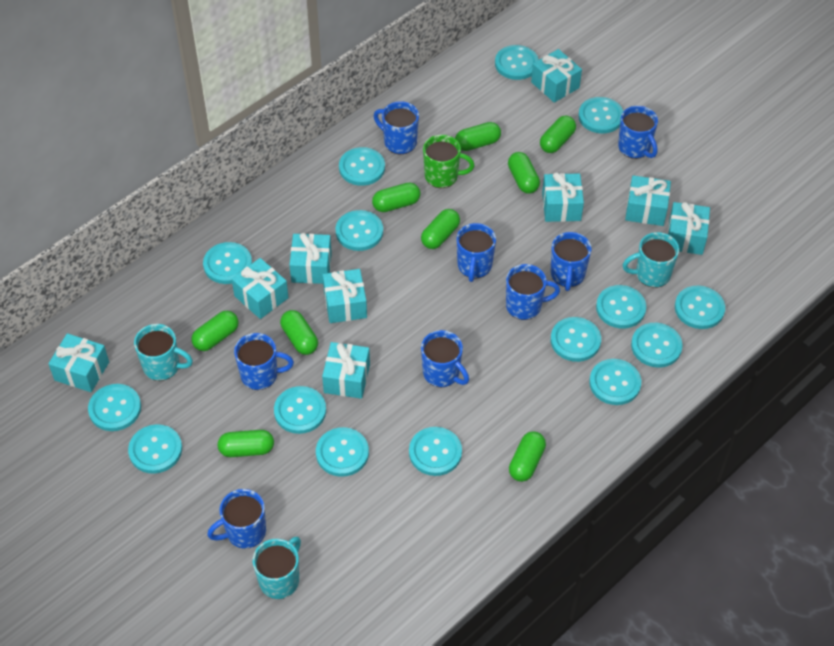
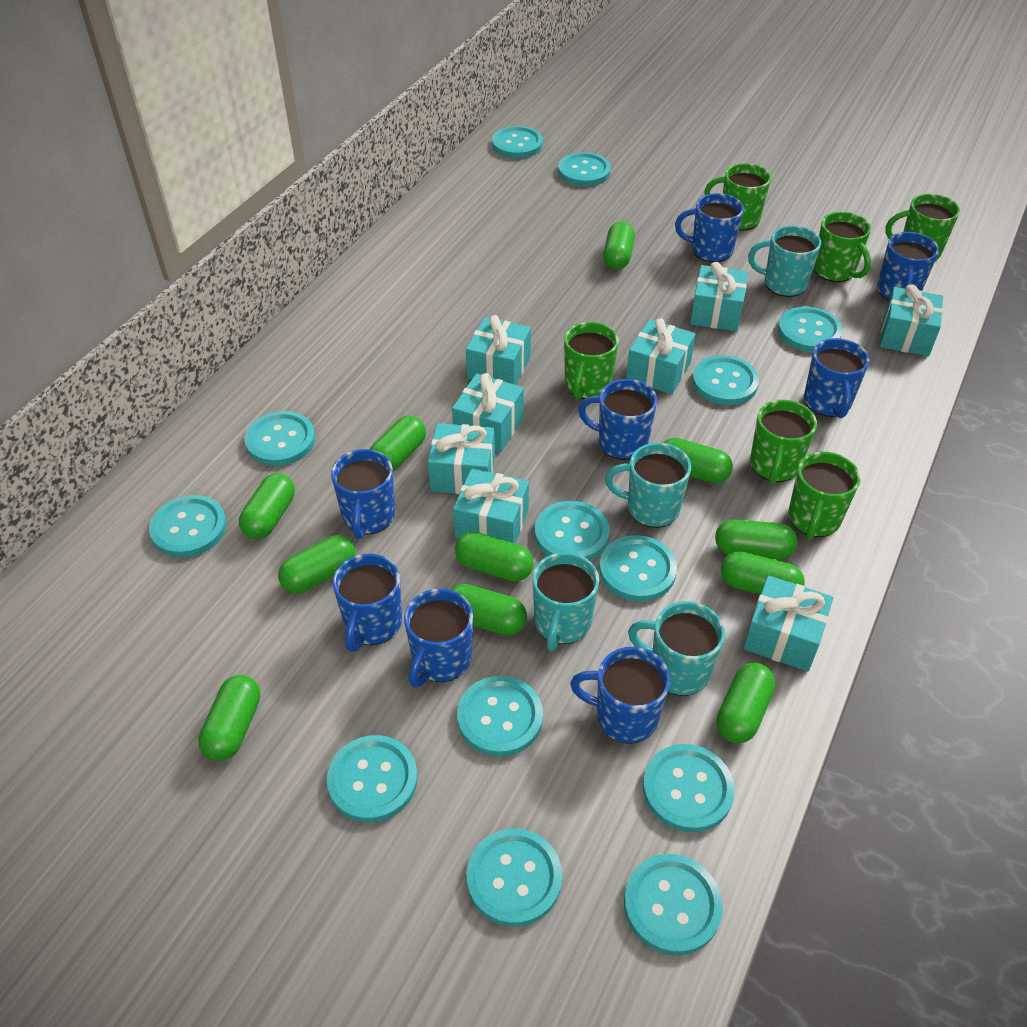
green capsule: 9 -> 11
green mug: 1 -> 6
turquoise button: 15 -> 13
turquoise gift: 9 -> 8
turquoise mug: 3 -> 4

